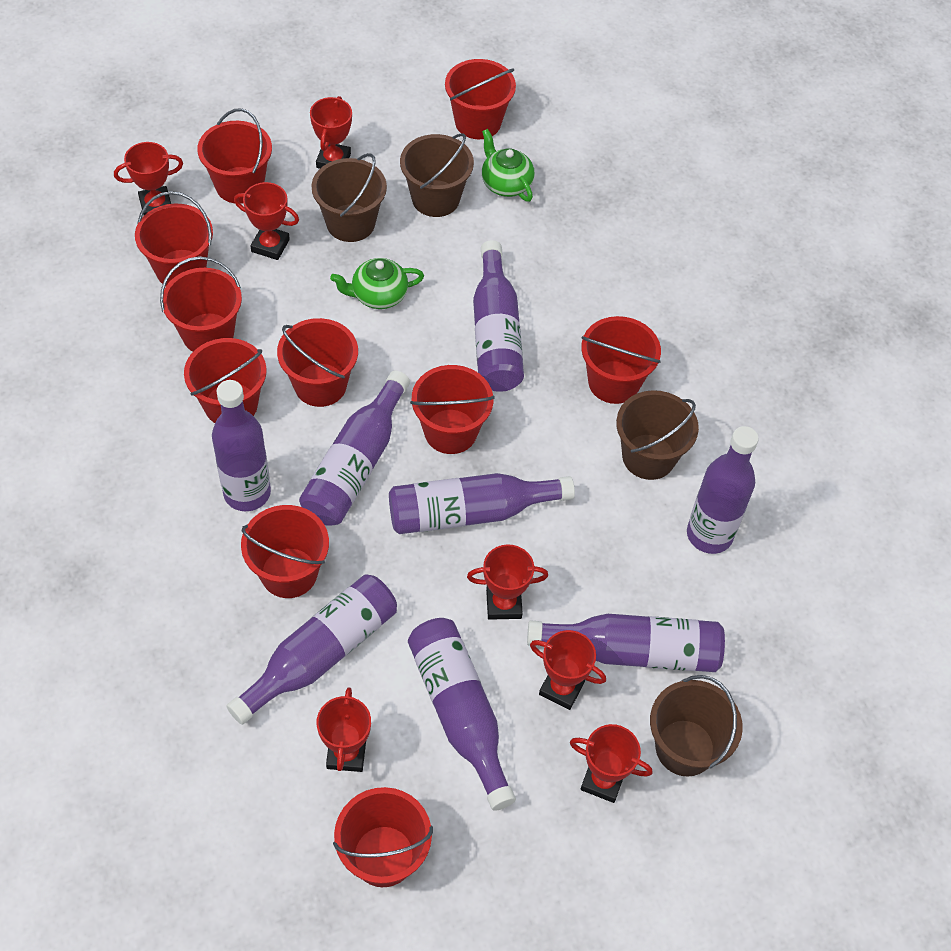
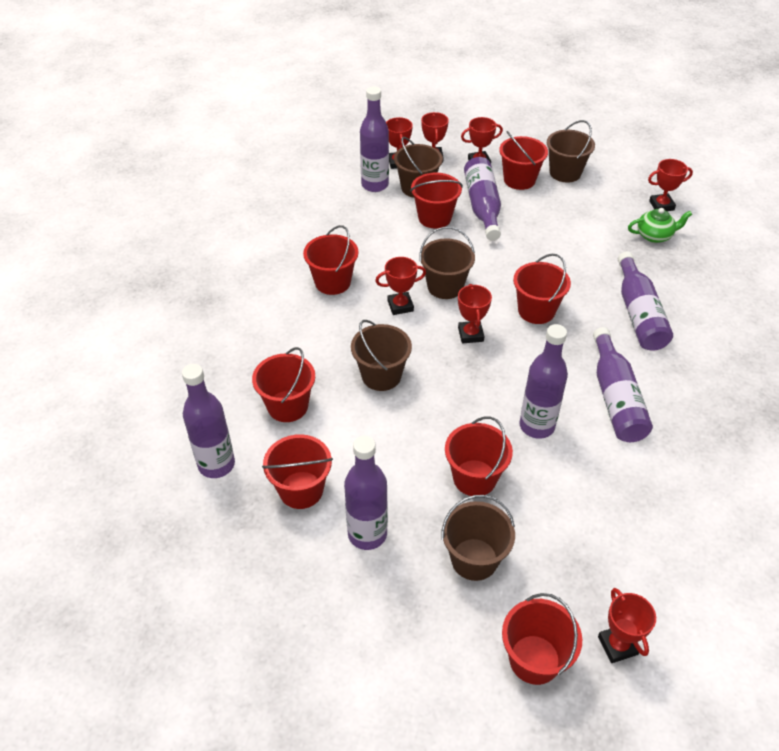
brown bucket: 4 -> 5
green teapot: 2 -> 1
purple bottle: 8 -> 7
red bucket: 10 -> 8

